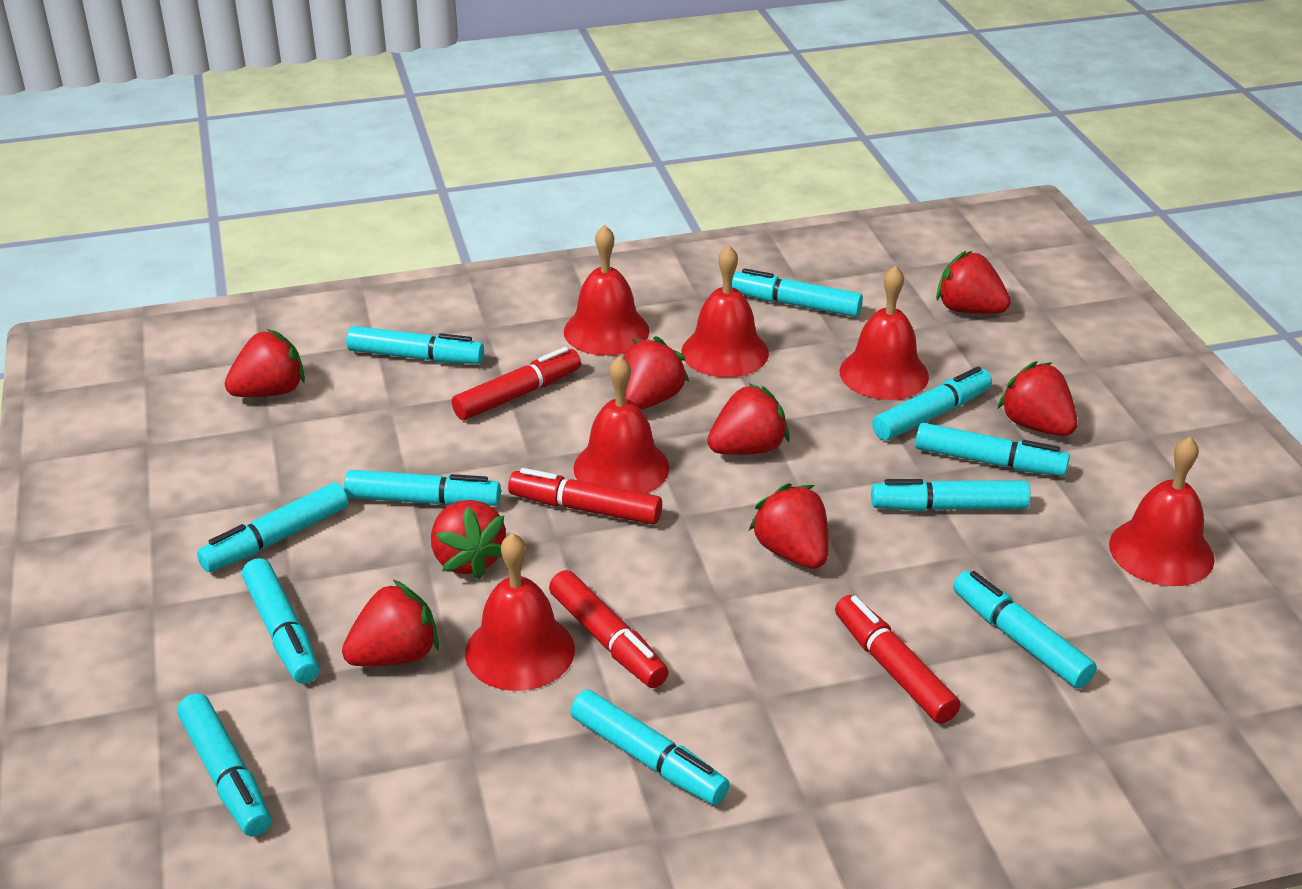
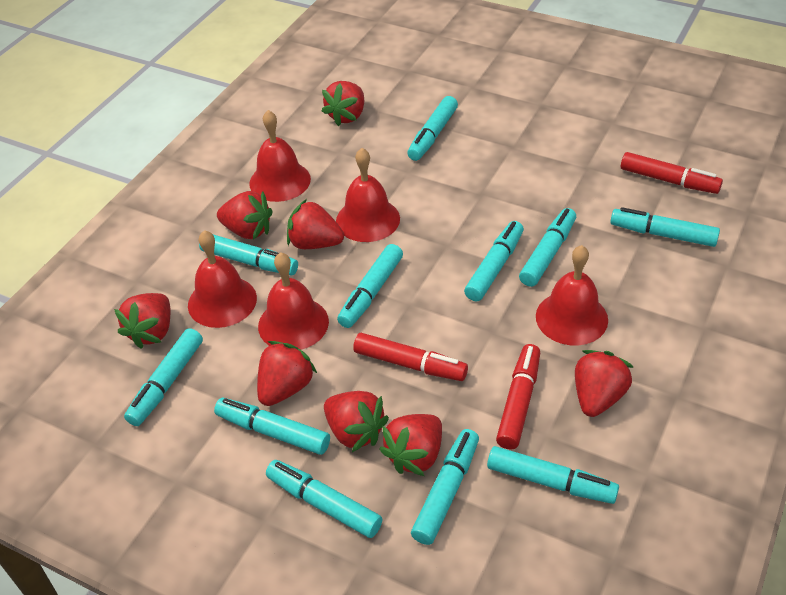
red bell: 6 -> 5
red marker: 4 -> 3

